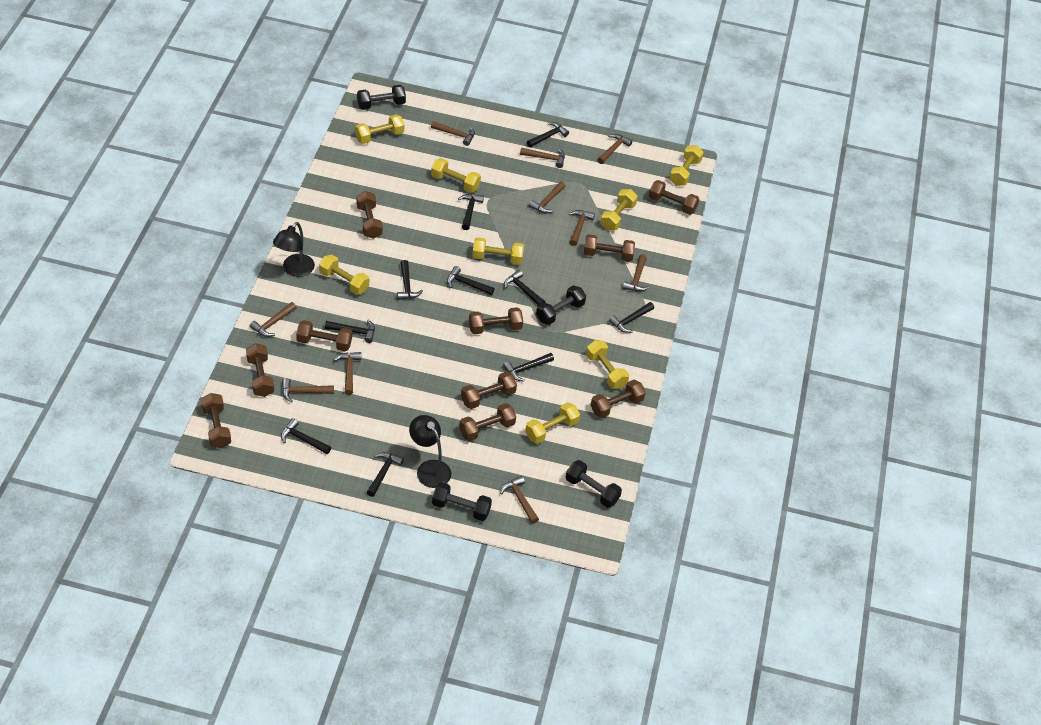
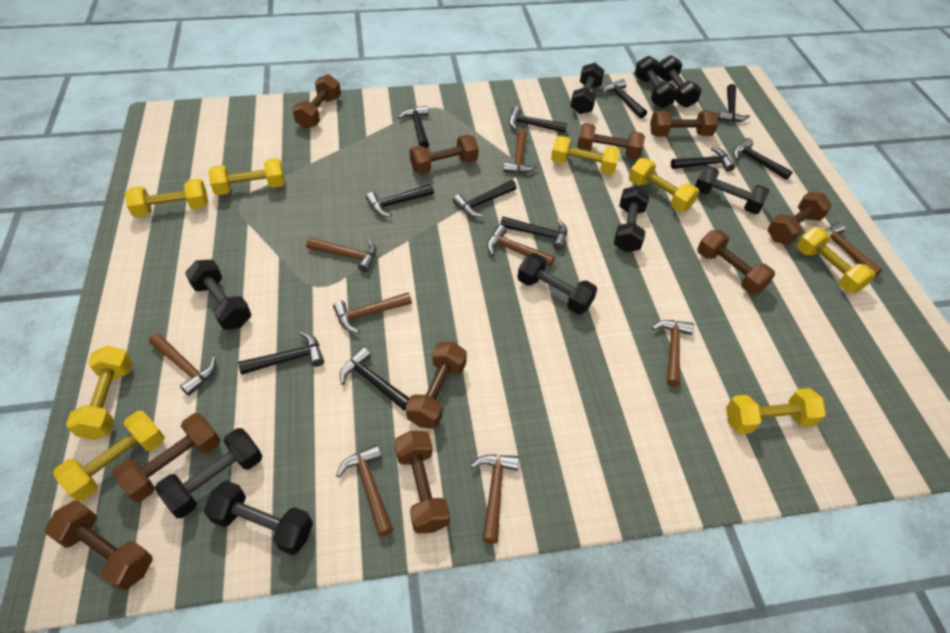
black dumbbell: 4 -> 9
black hammer: 10 -> 11
black lamp: 2 -> 0
brown hammer: 10 -> 9

